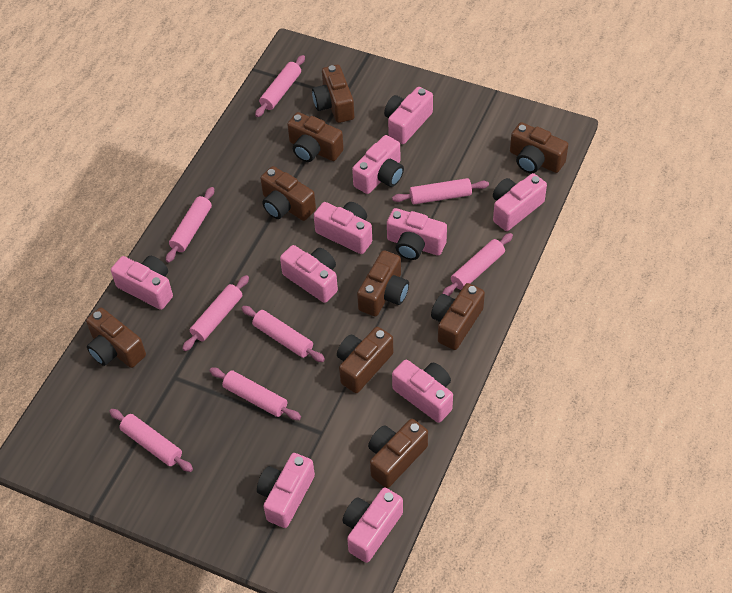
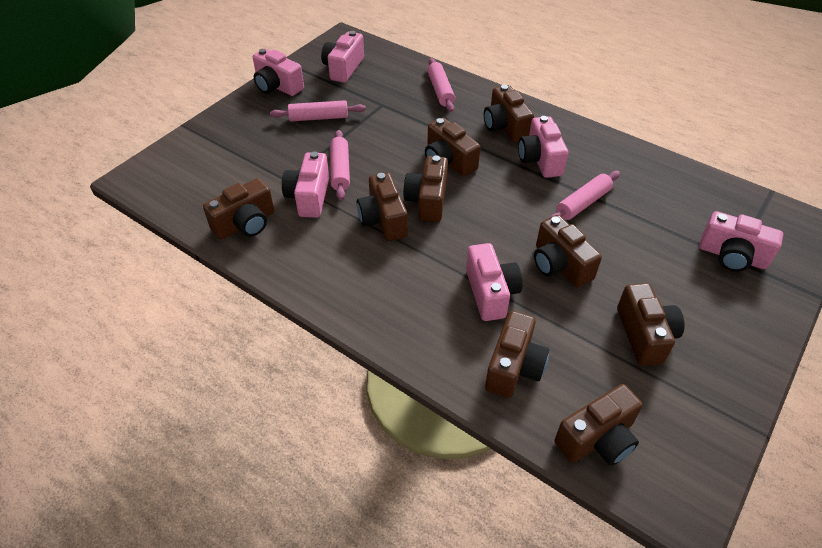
pink camera: 10 -> 6
pink rolling pin: 8 -> 4

